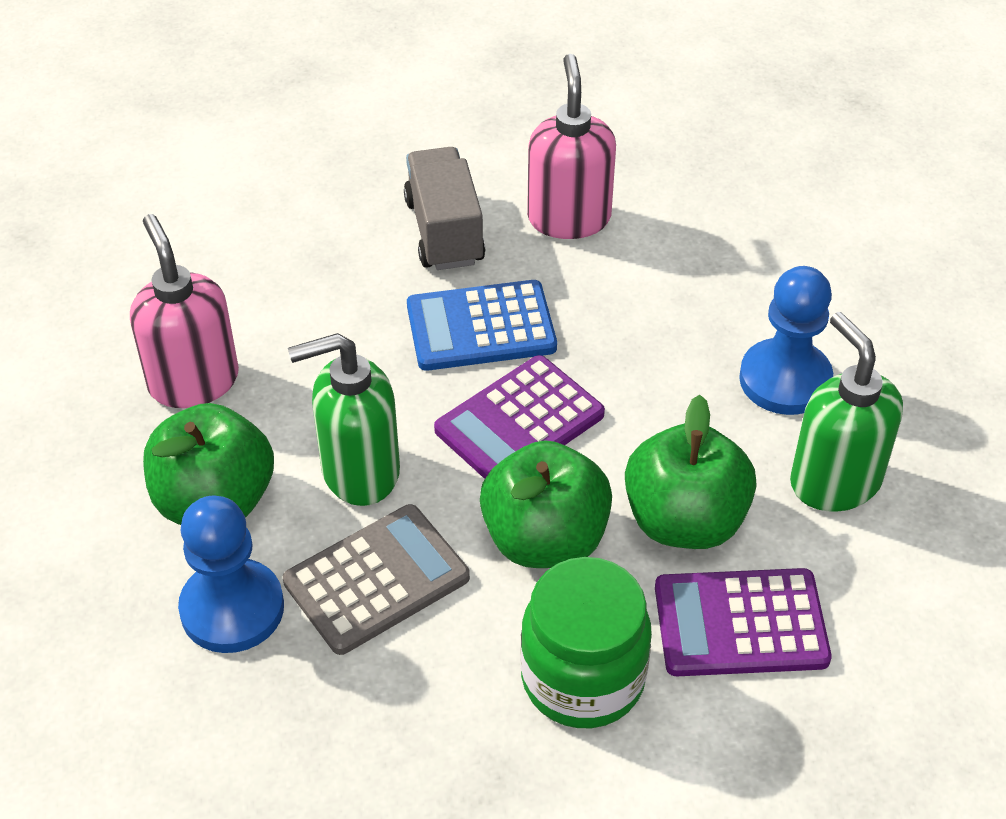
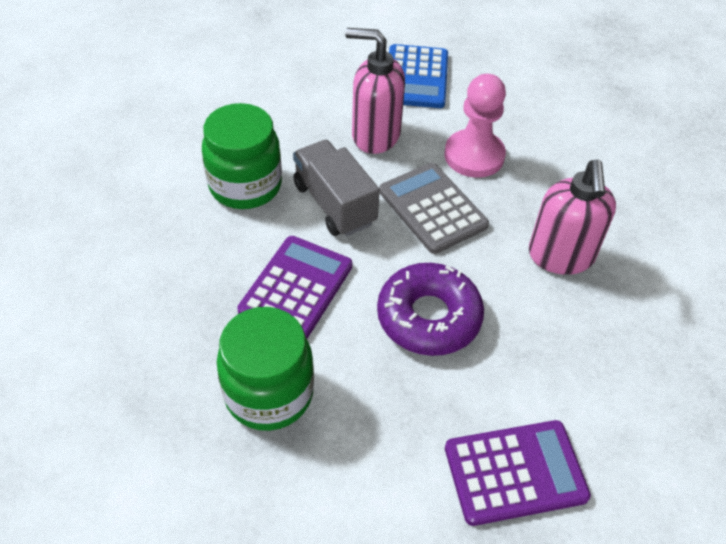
blue pawn: 2 -> 0
green apple: 3 -> 0
green jar: 1 -> 2
green soap dispenser: 2 -> 0
pink pawn: 0 -> 1
purple donut: 0 -> 1

